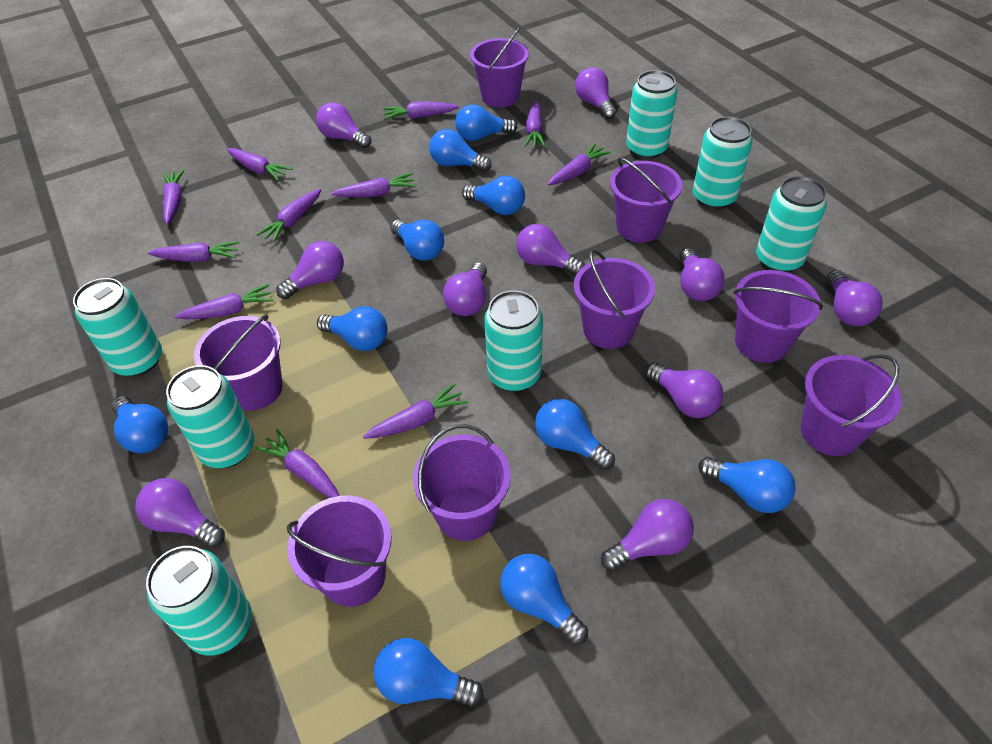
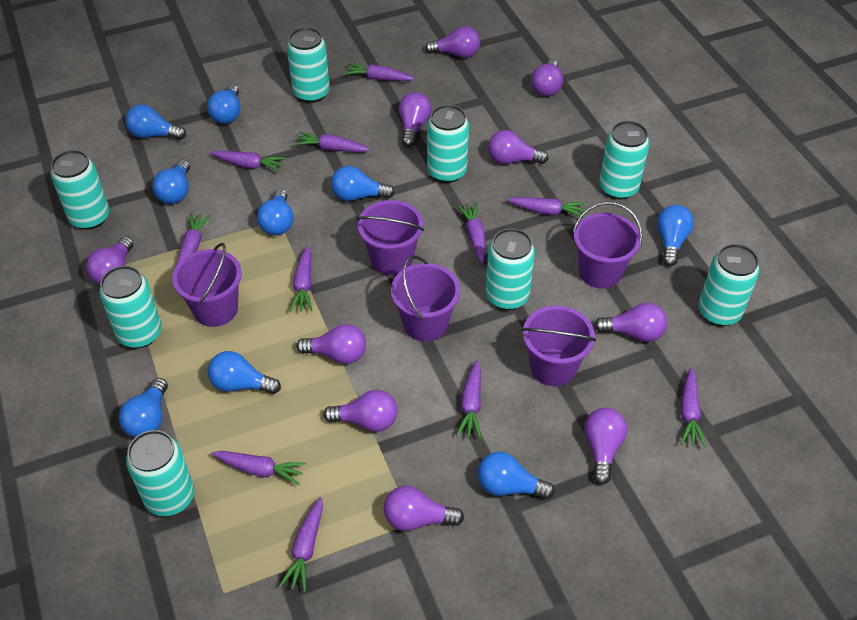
blue light bulb: 10 -> 9
purple bucket: 8 -> 5
turquoise can: 7 -> 8

